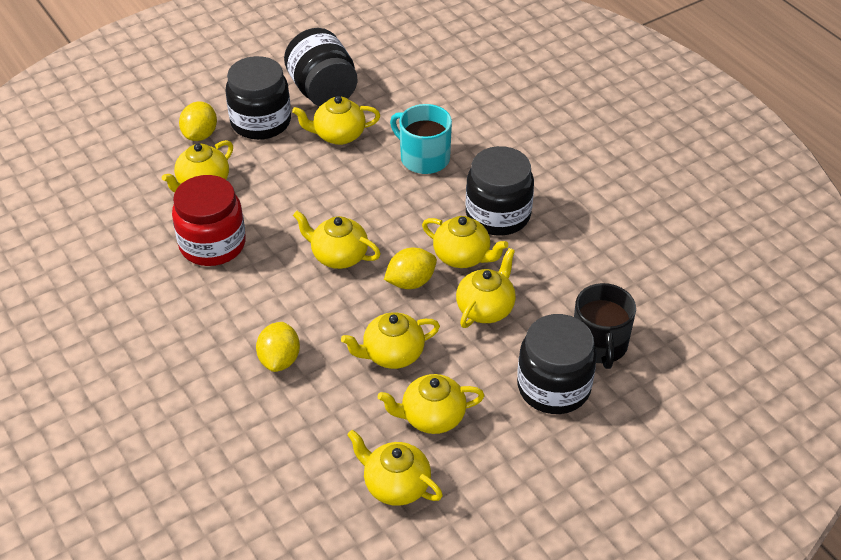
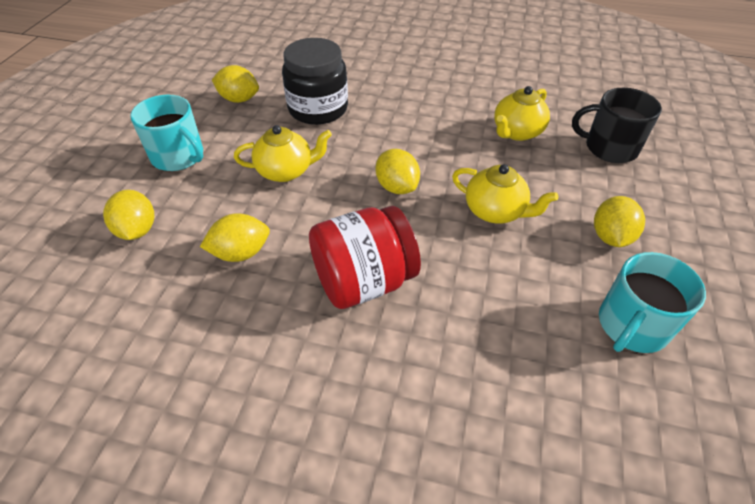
black jar: 4 -> 1
turquoise mug: 1 -> 2
yellow lemon: 3 -> 5
yellow teapot: 8 -> 3

